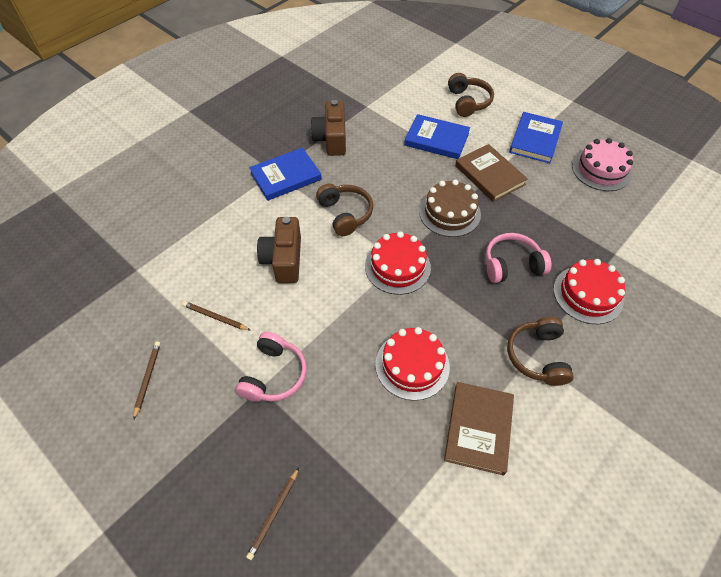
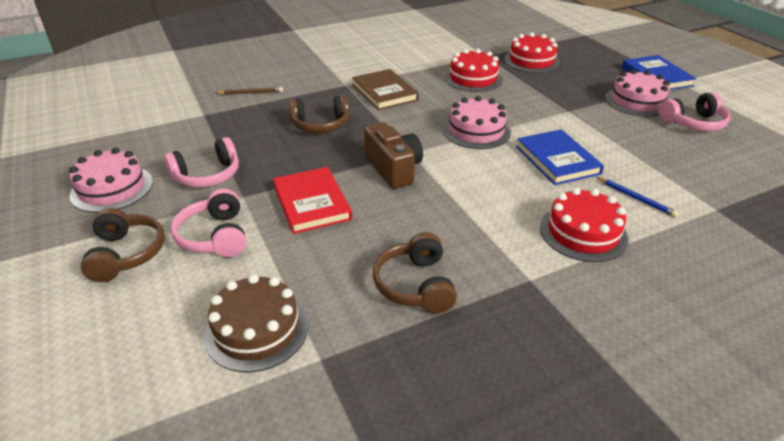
blue book: 3 -> 2
blue pencil: 0 -> 1
brown book: 2 -> 1
brown camera: 2 -> 1
brown pencil: 3 -> 1
pink cake: 1 -> 3
pink headphones: 2 -> 3
red book: 0 -> 1

